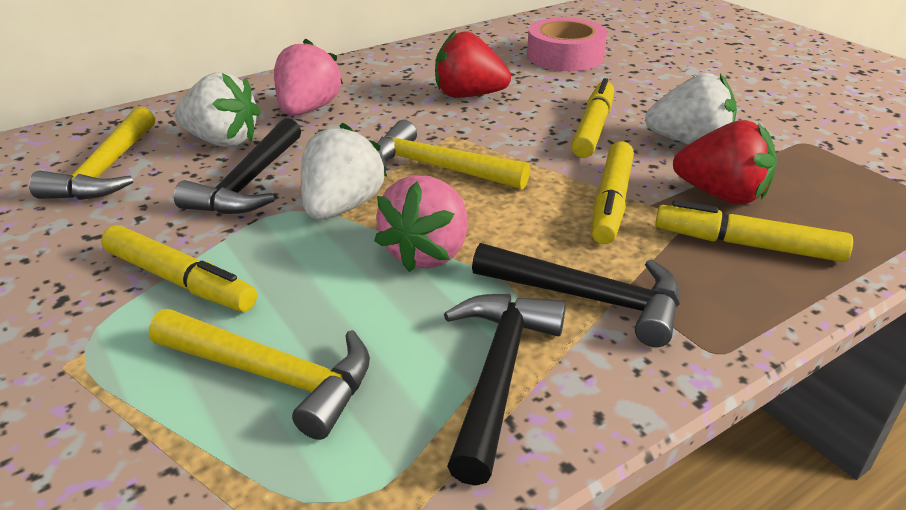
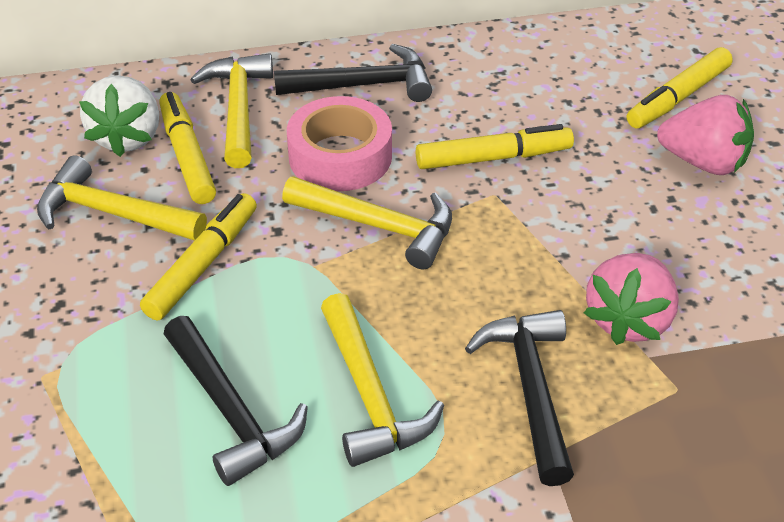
red strawberry: 2 -> 0
white strawberry: 3 -> 1
yellow hammer: 3 -> 4

